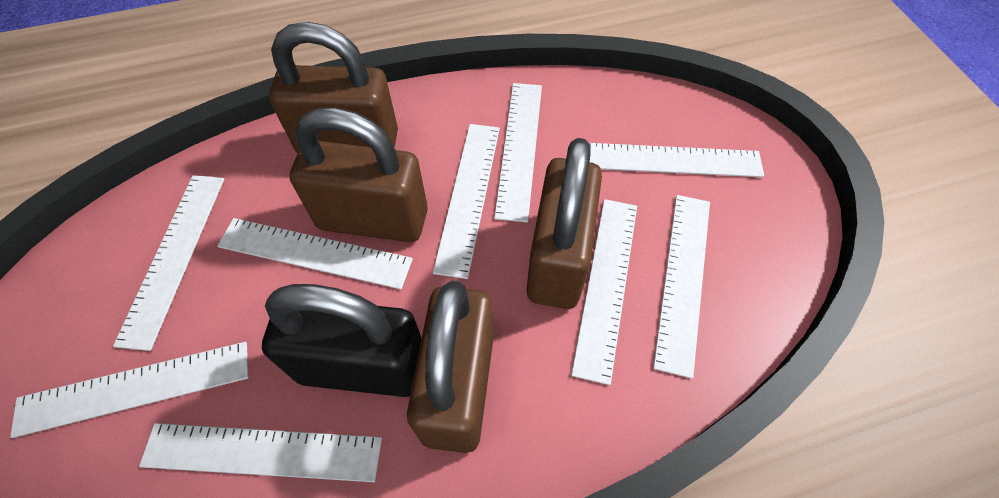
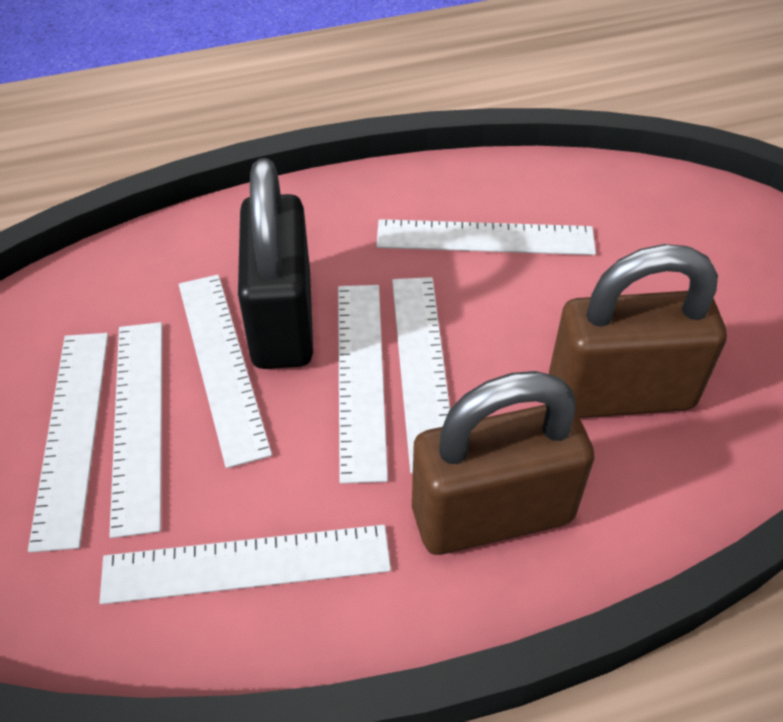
brown padlock: 4 -> 2
white ruler: 9 -> 7

